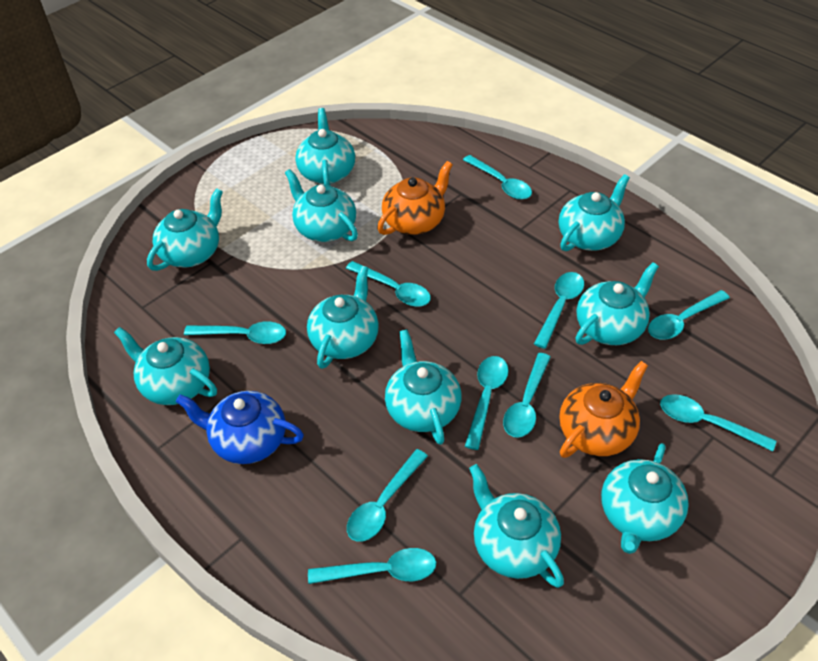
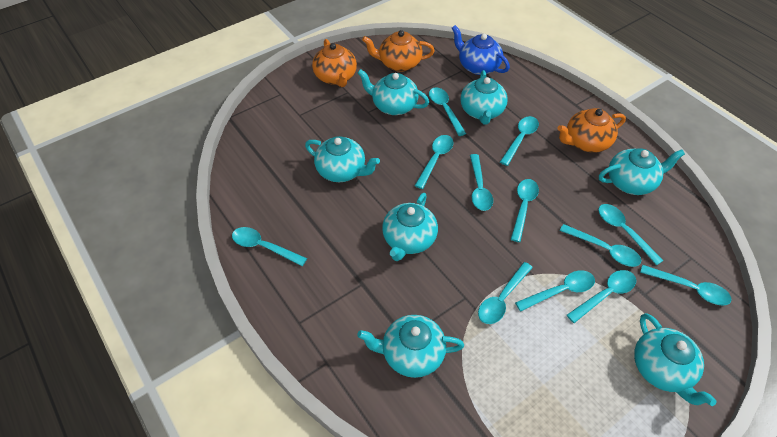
orange teapot: 2 -> 3
turquoise spoon: 10 -> 12
turquoise teapot: 10 -> 7

